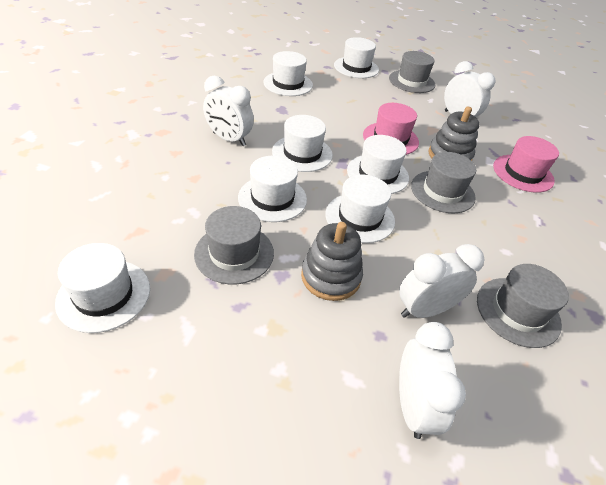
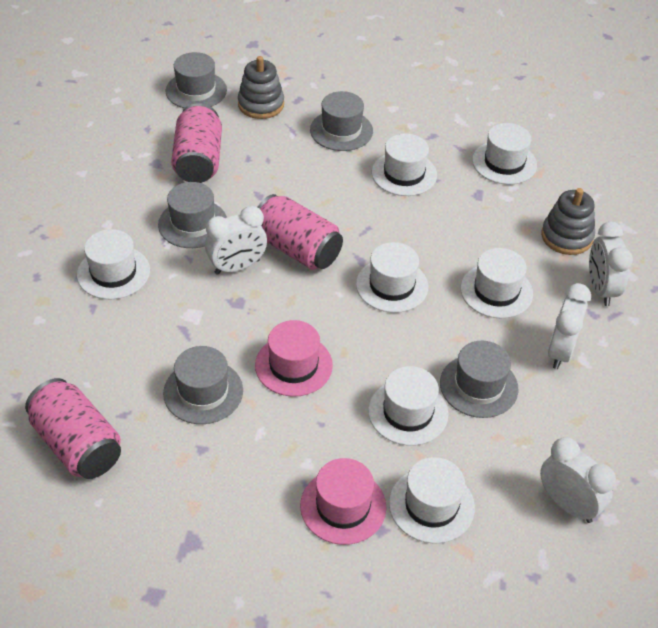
grey hat: 4 -> 5
pink can: 0 -> 3

